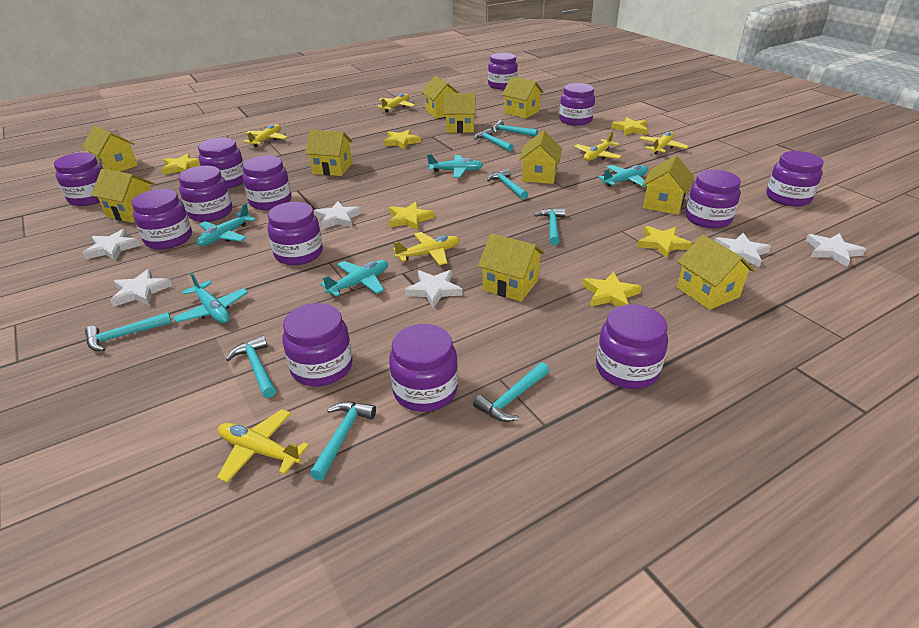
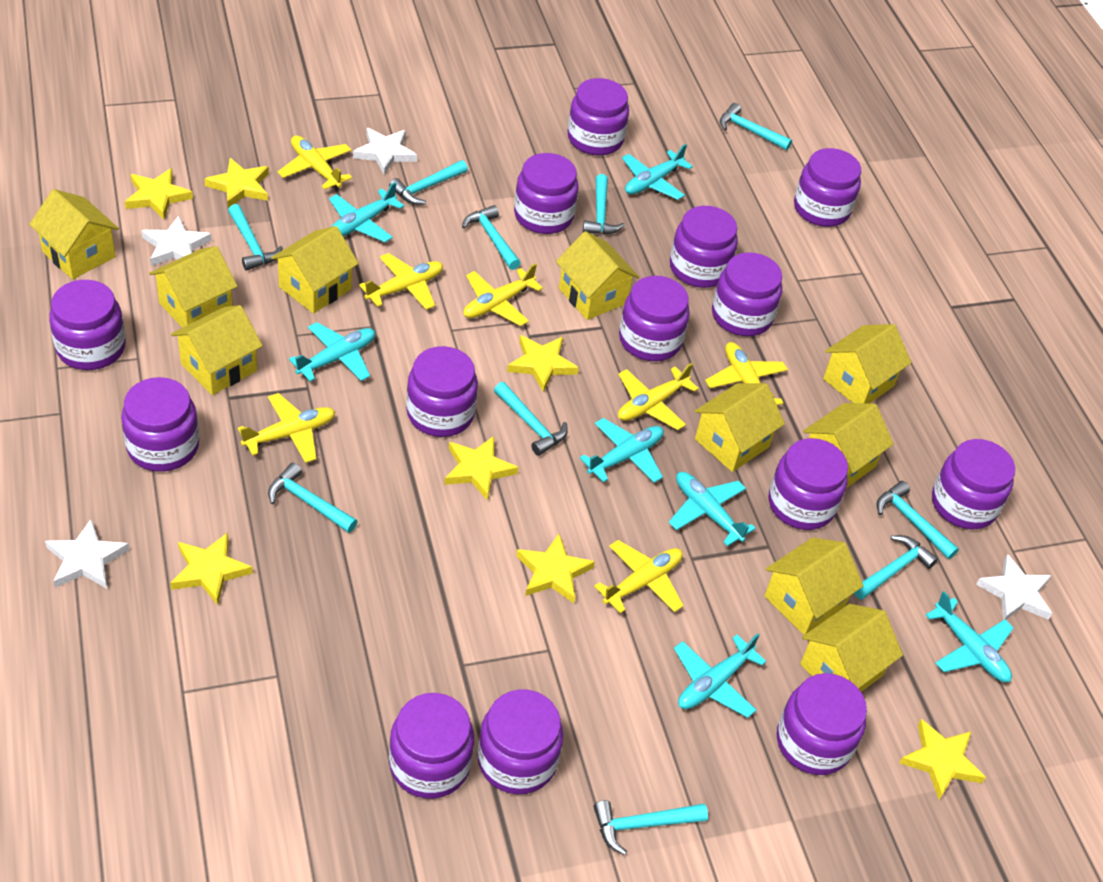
purple jar: 13 -> 14
turquoise hammer: 8 -> 10
turquoise plane: 5 -> 7
white star: 6 -> 4
yellow plane: 6 -> 7
yellow star: 6 -> 7

